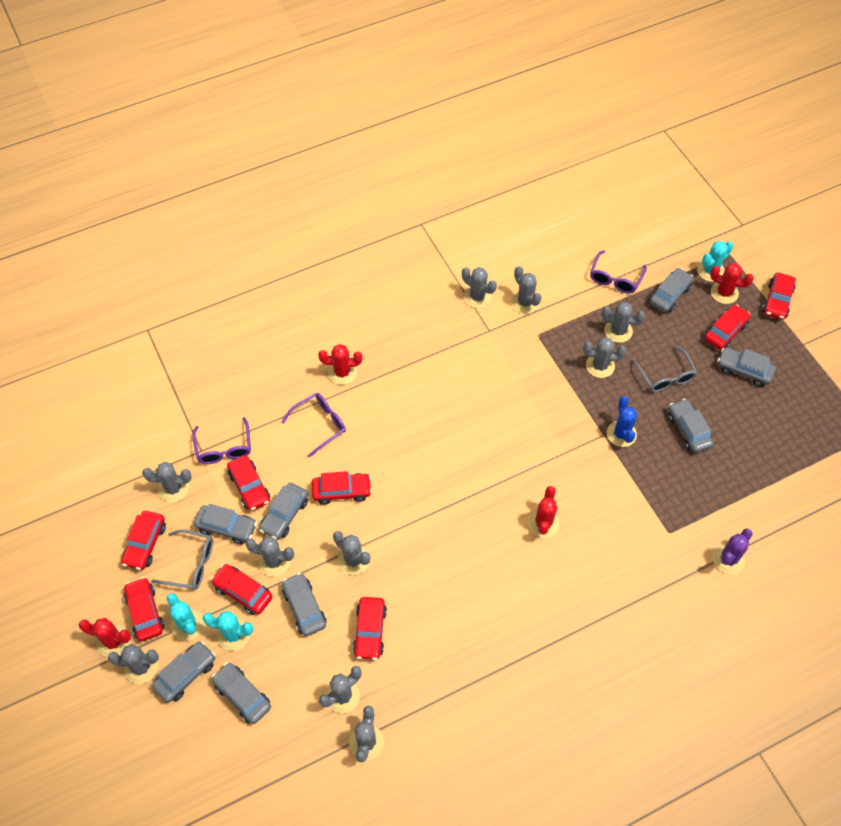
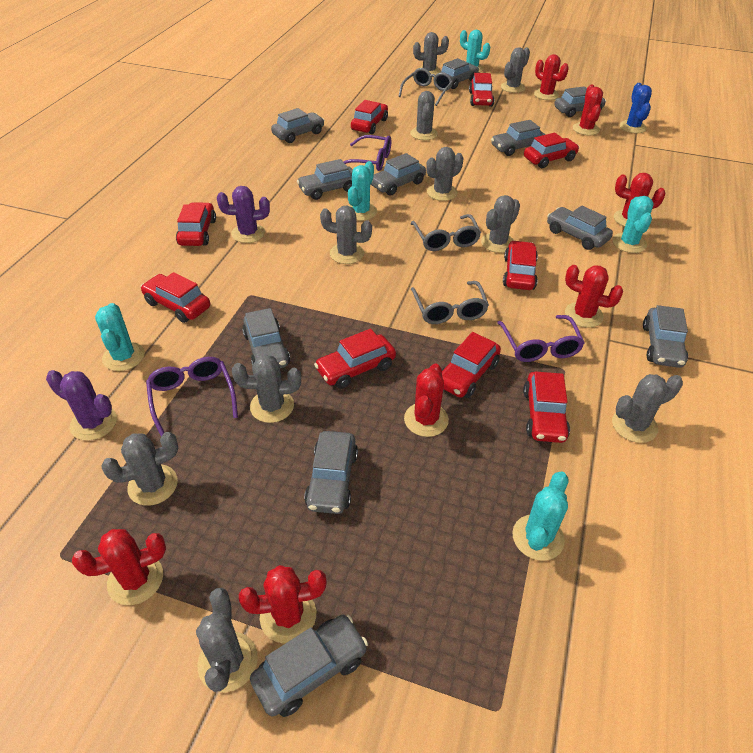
grey car: 8 -> 11
grey glasses: 2 -> 3
purple cactus: 1 -> 2
red cactus: 4 -> 7
red car: 8 -> 9
turquoise cactus: 3 -> 5

